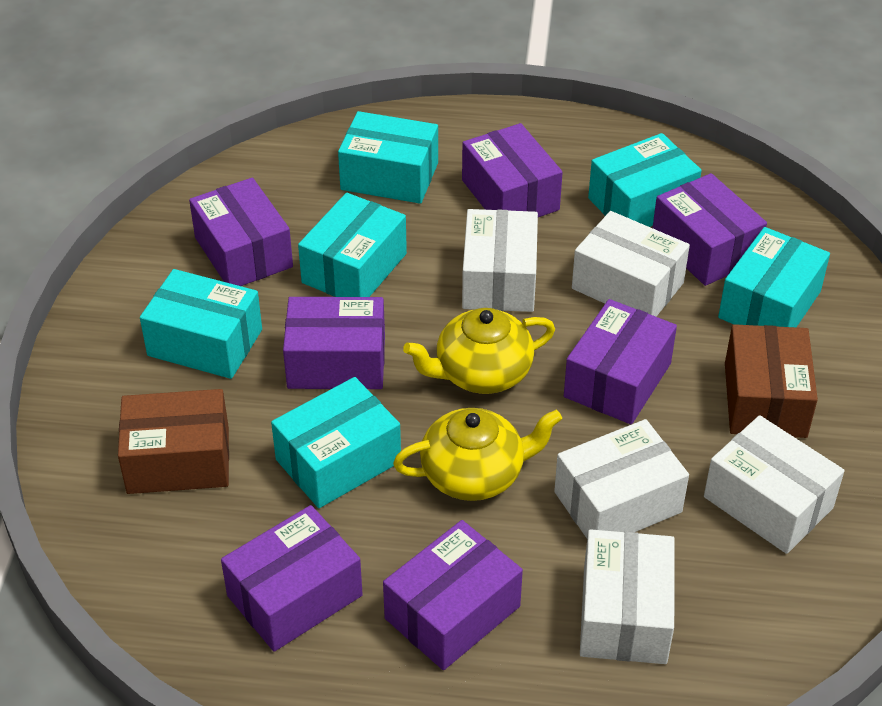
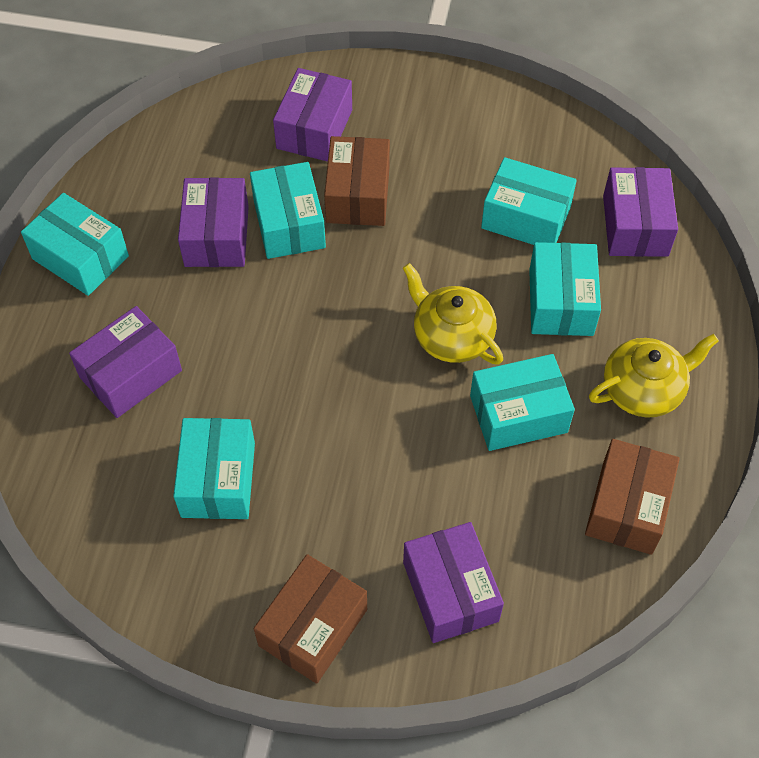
brown box: 2 -> 3
purple box: 7 -> 5
white box: 5 -> 0

